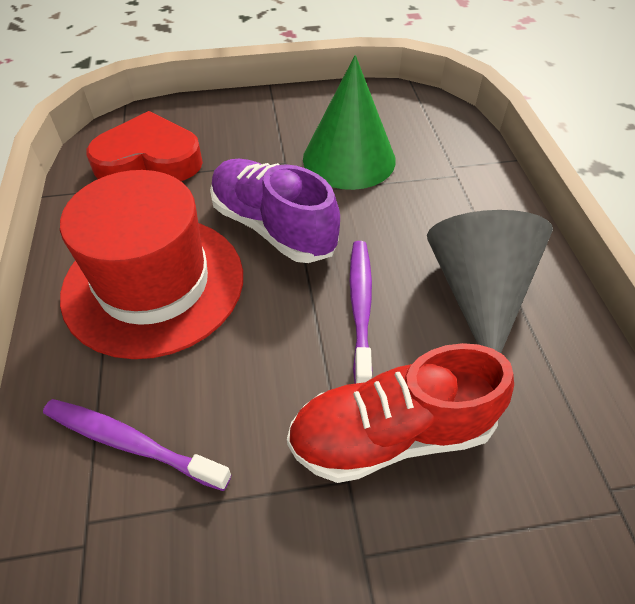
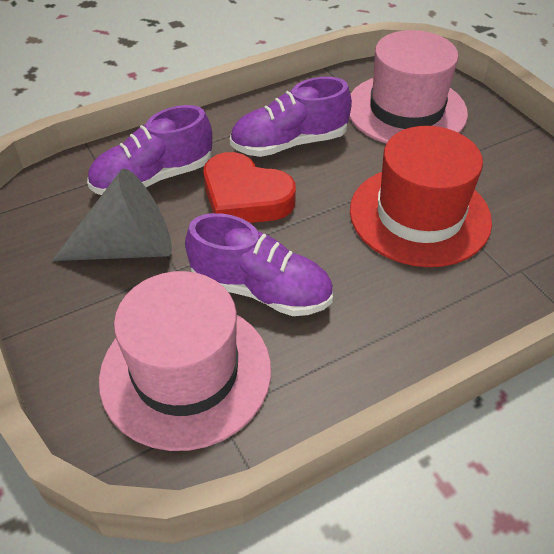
green cone: 1 -> 0
pink hat: 0 -> 2
purple shoe: 1 -> 3
purple toothbrush: 2 -> 0
red shoe: 1 -> 0

